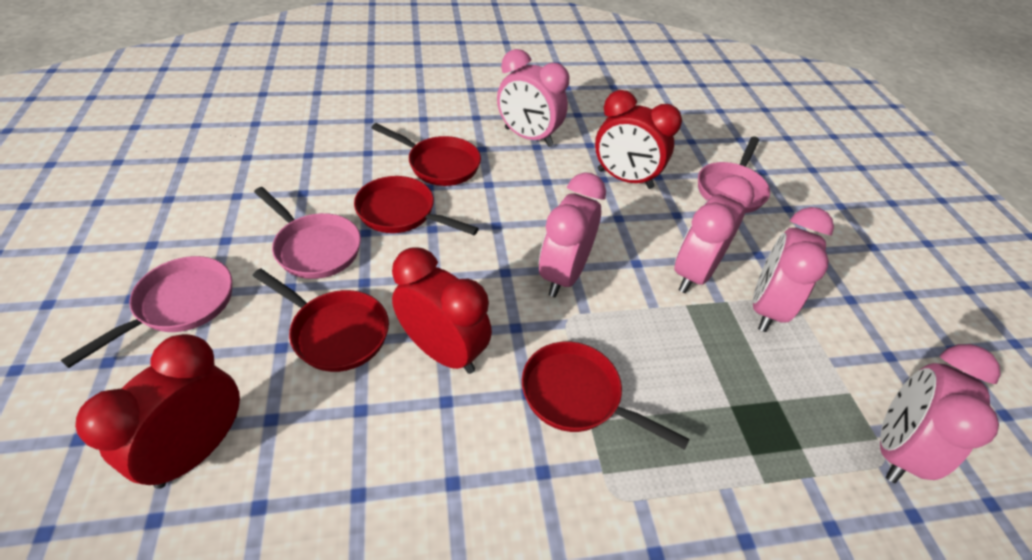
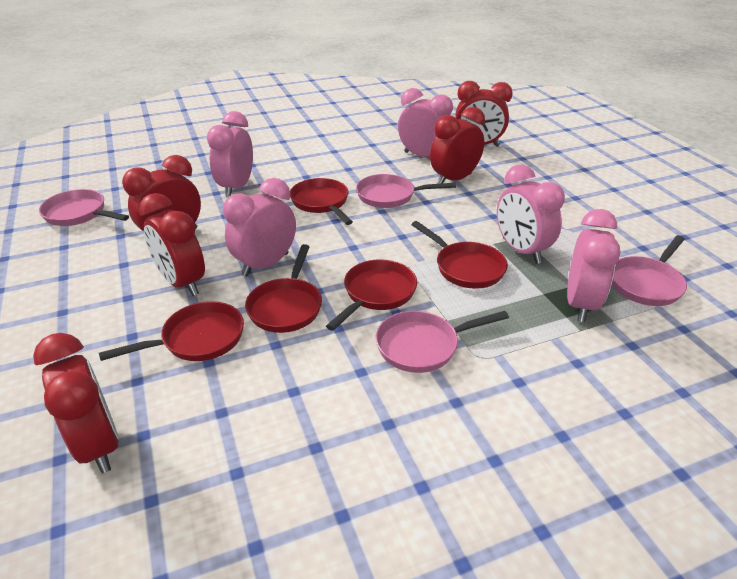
pink pan: 3 -> 4
red clock: 3 -> 5
red pan: 4 -> 5

